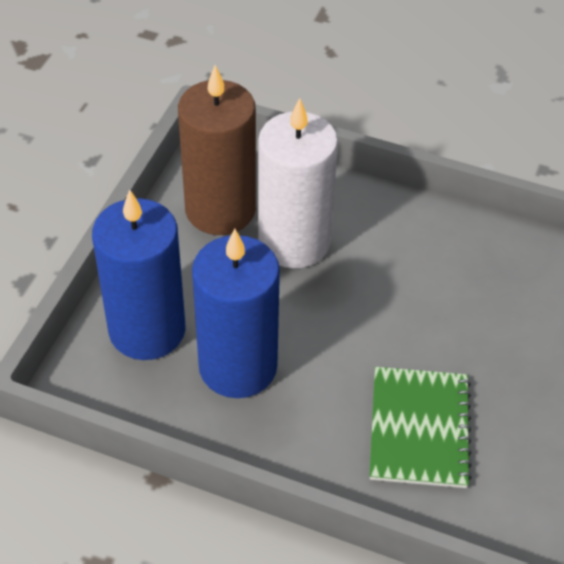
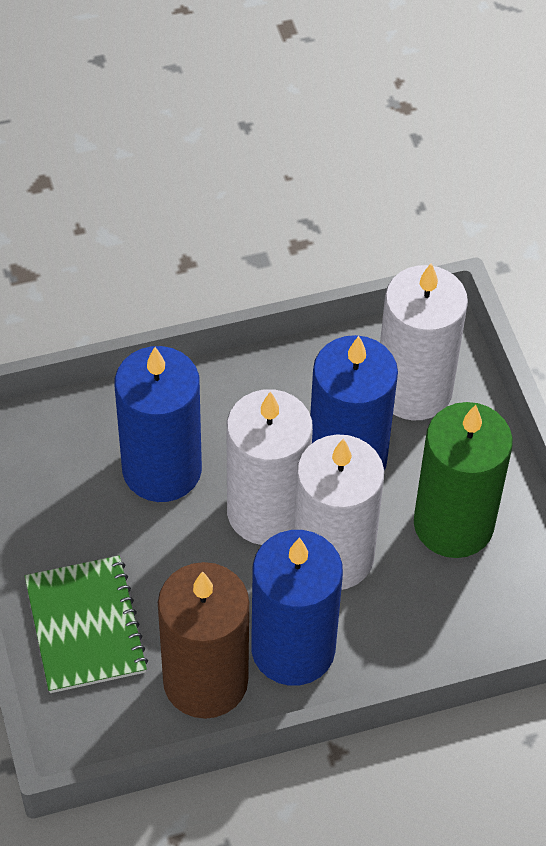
blue candle: 2 -> 3
green candle: 0 -> 1
white candle: 1 -> 3

